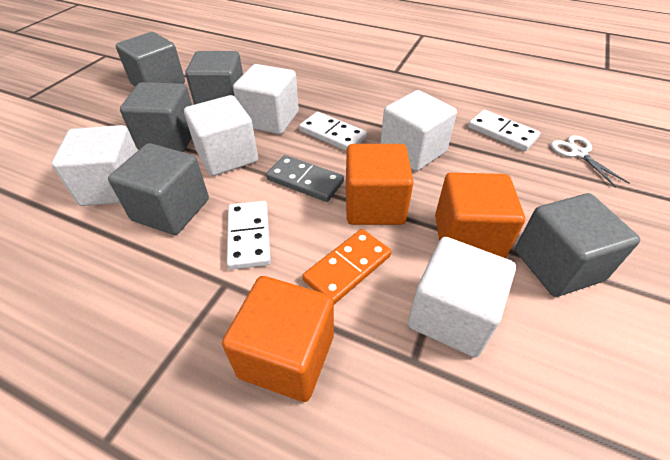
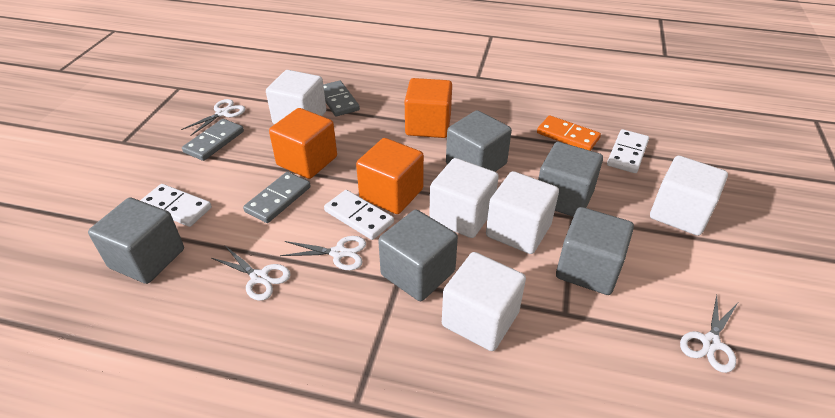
grey domino: 1 -> 3
white scissors: 1 -> 4

